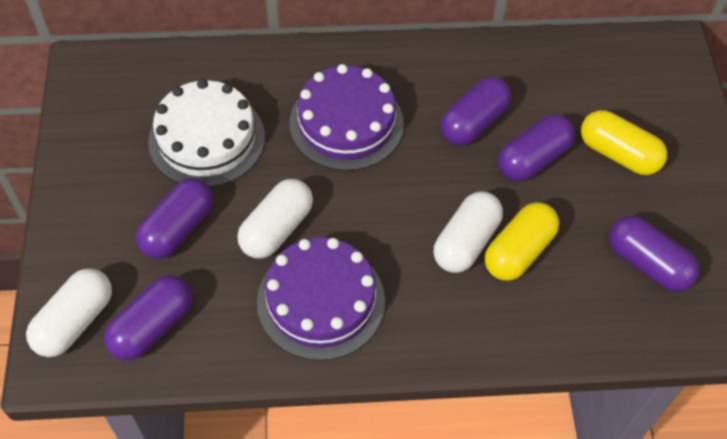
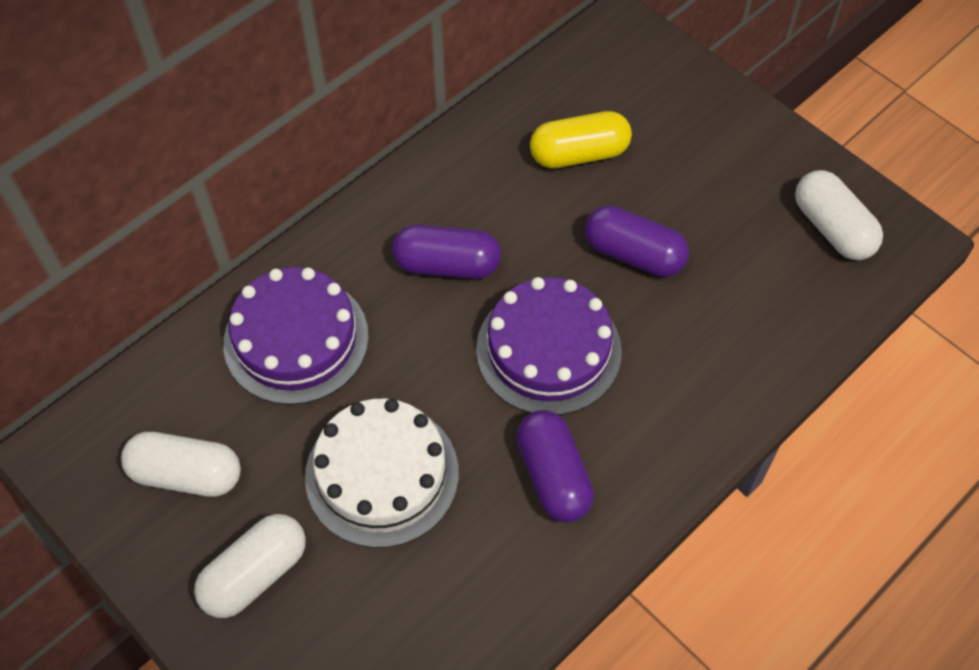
purple capsule: 5 -> 3
yellow capsule: 2 -> 1

